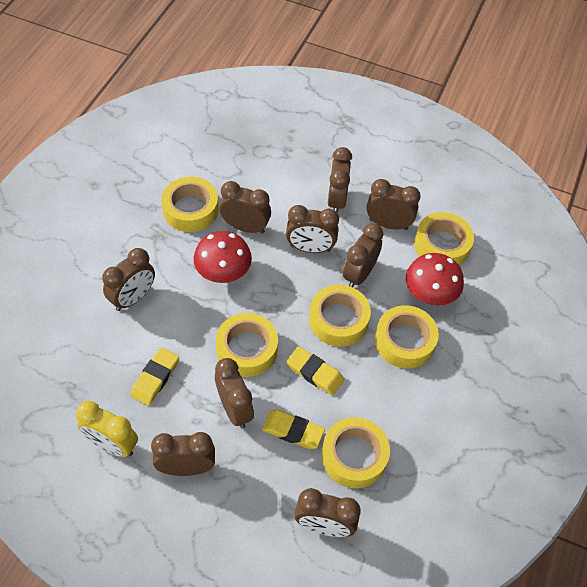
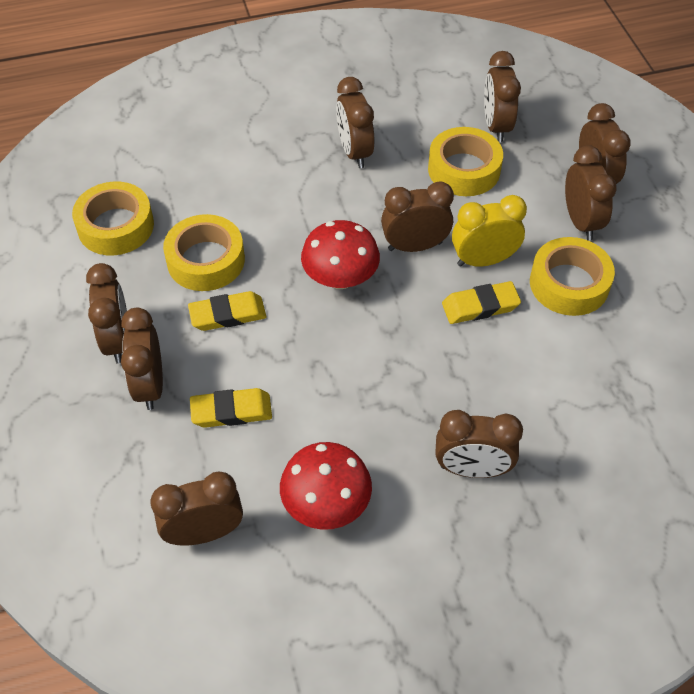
yellow tape: 6 -> 4

